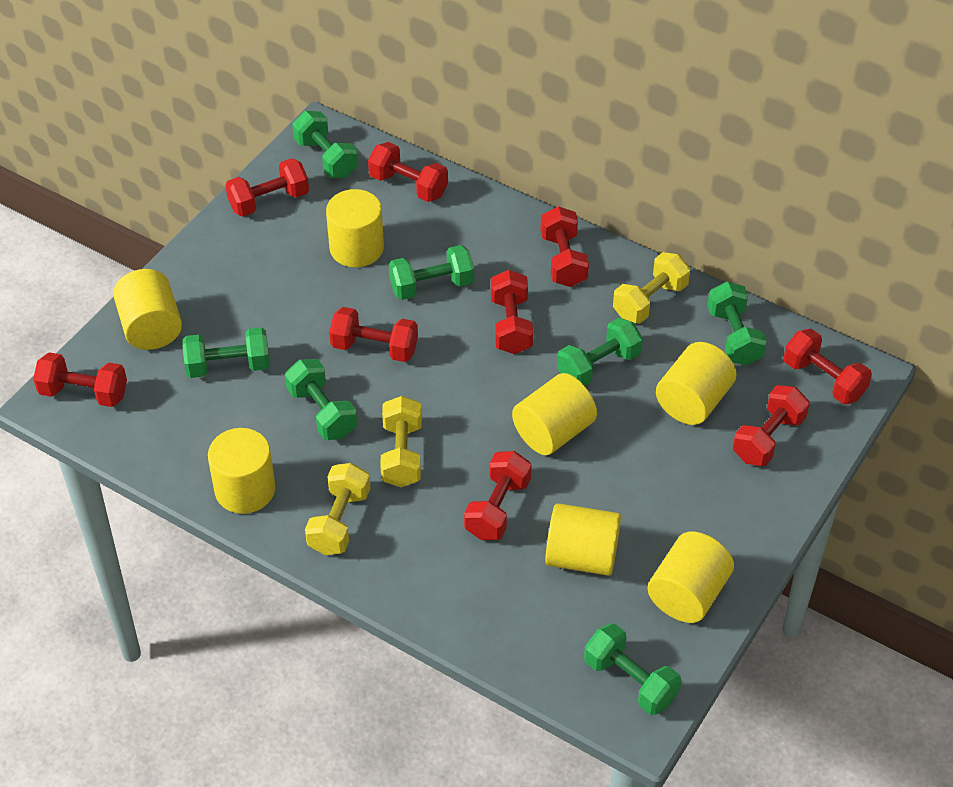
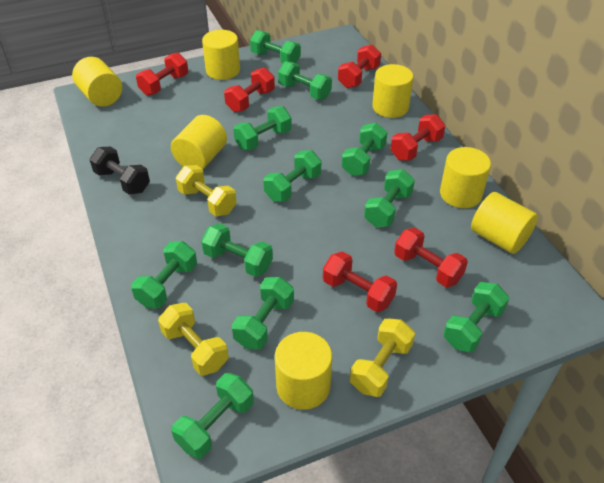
black dumbbell: 0 -> 1
green dumbbell: 7 -> 11
red dumbbell: 9 -> 6

